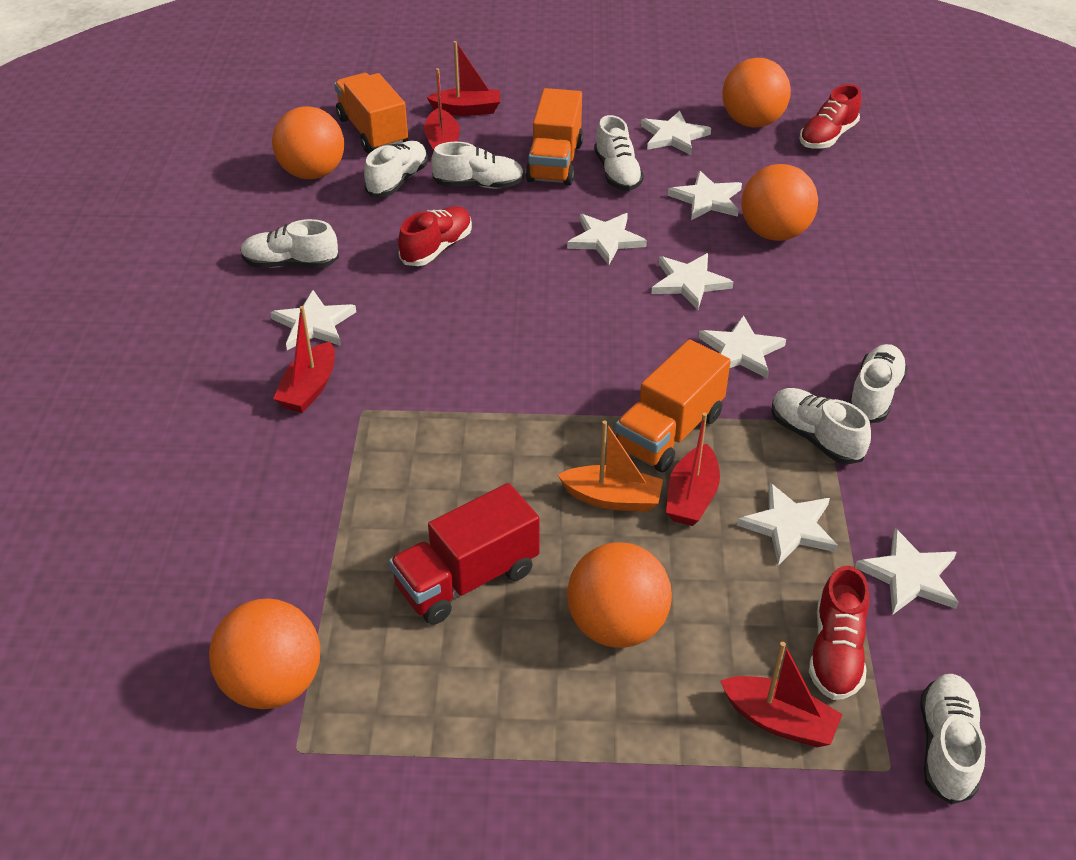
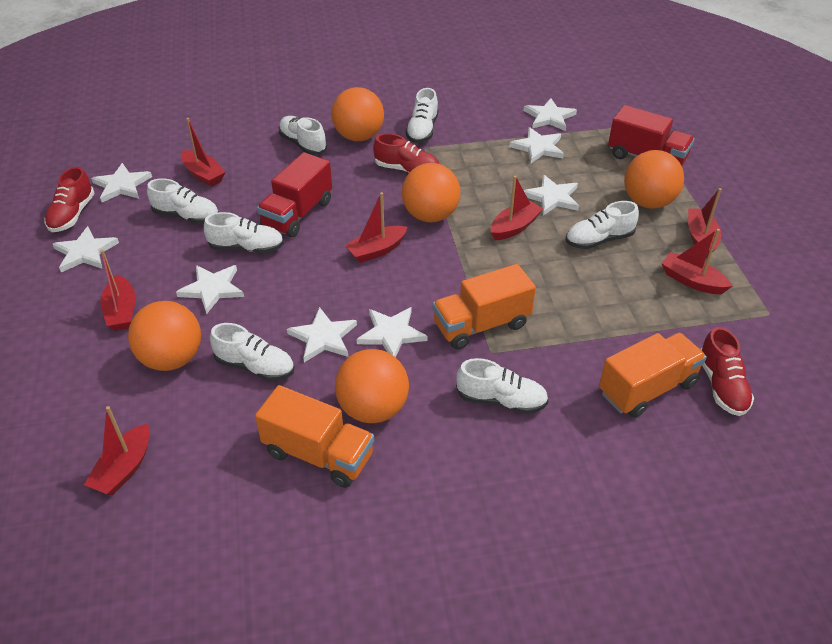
orange boat: 1 -> 0
red boat: 5 -> 7
red truck: 1 -> 2

